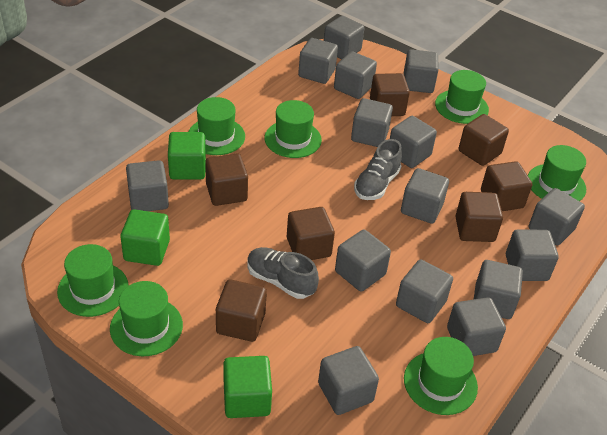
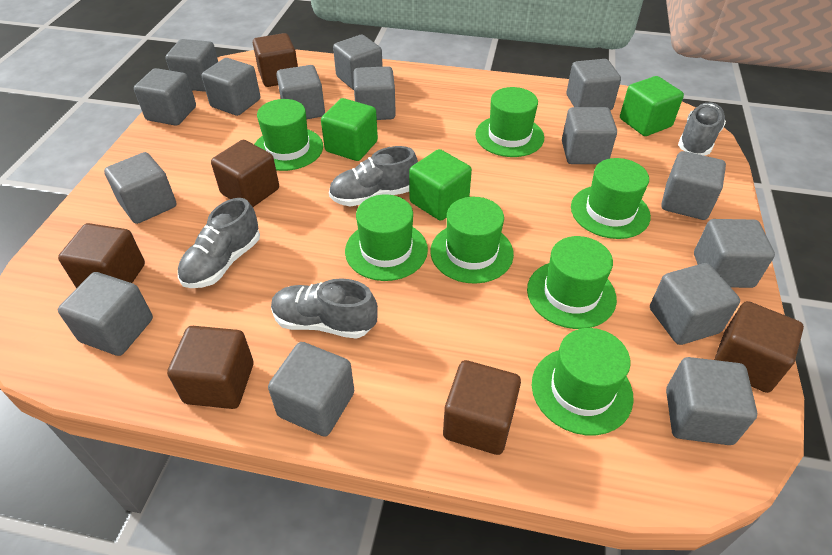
brown cube: 7 -> 6
grey shoe: 2 -> 4

